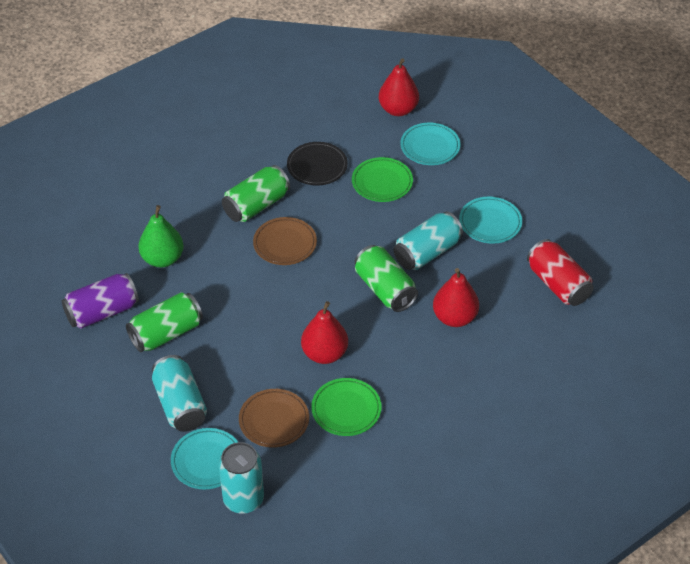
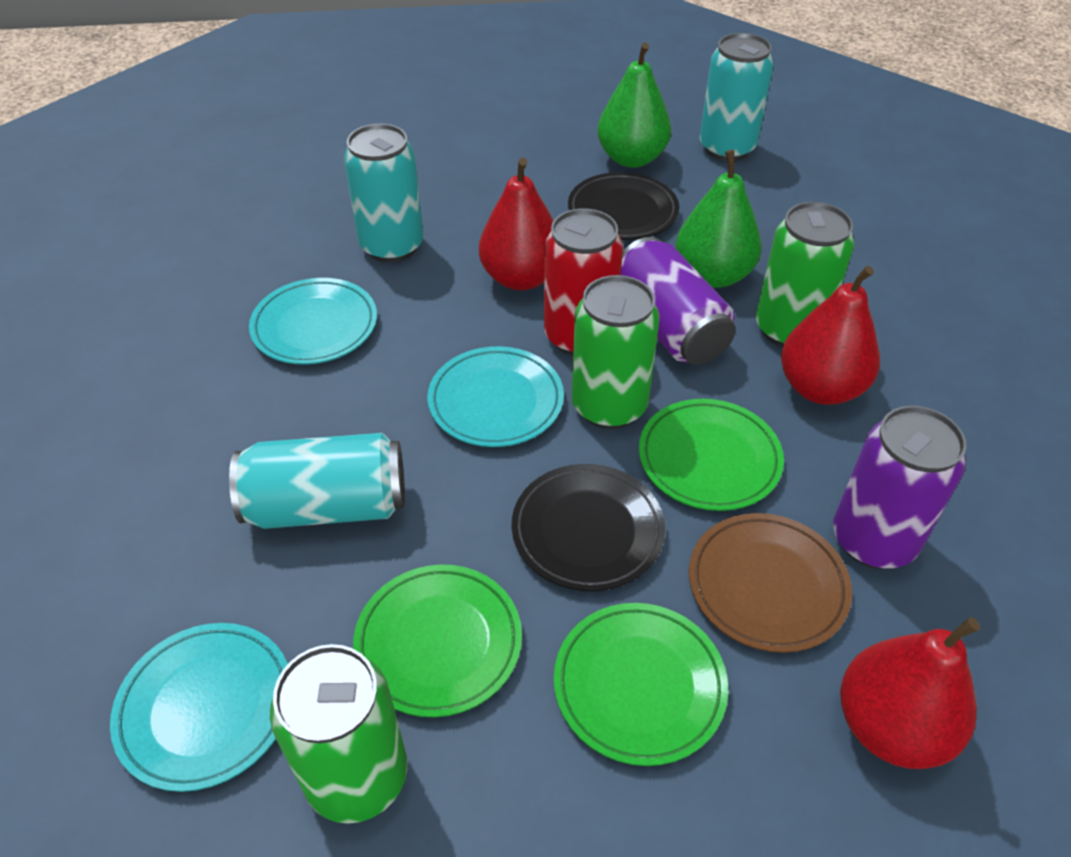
black plate: 1 -> 2
brown plate: 2 -> 1
green pear: 1 -> 2
green plate: 2 -> 3
purple can: 1 -> 2

